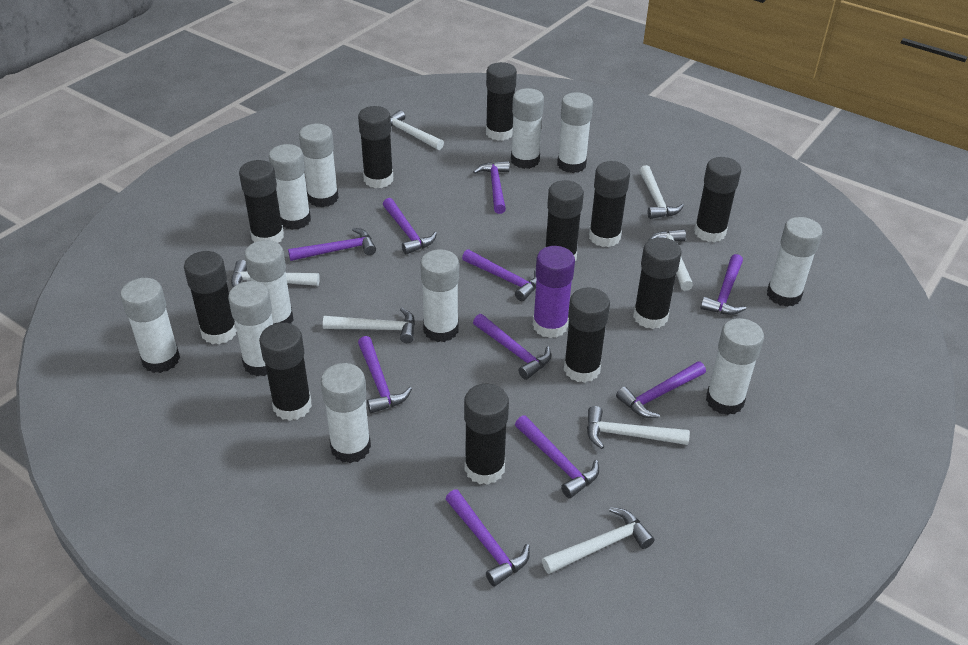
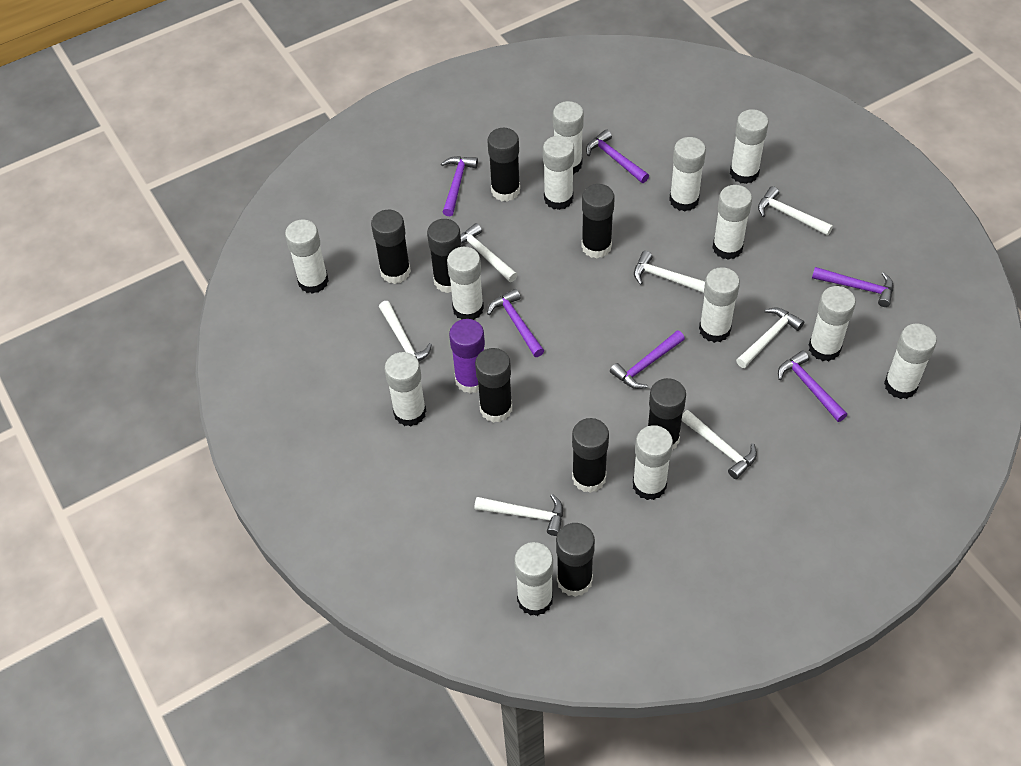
black glue stick: 11 -> 8
purple hammer: 10 -> 6
white glue stick: 11 -> 13

